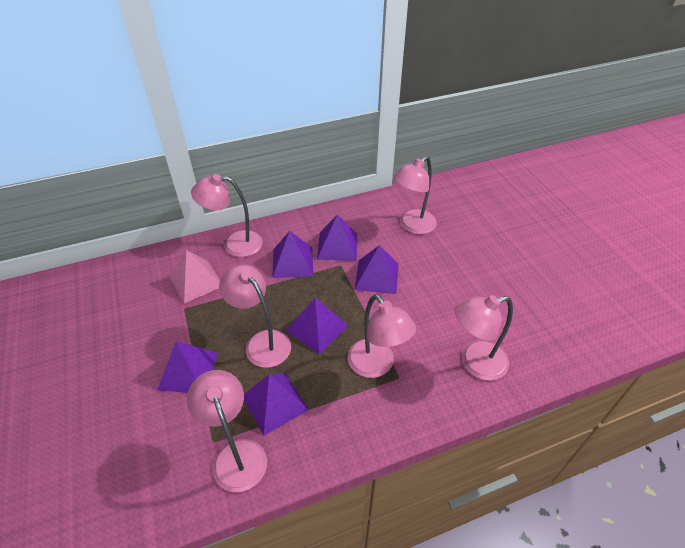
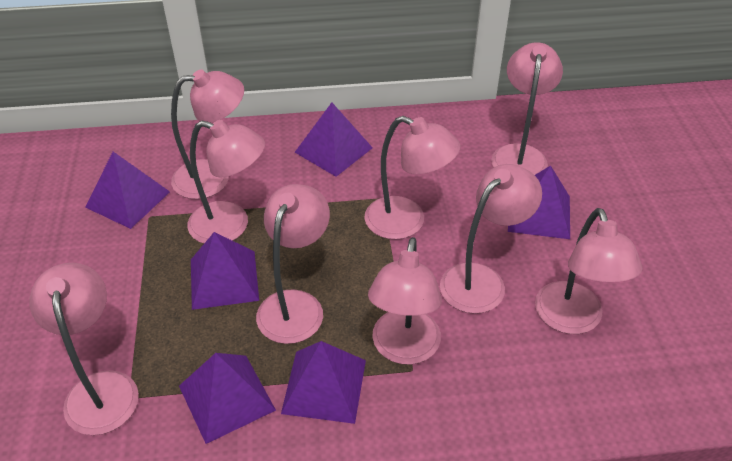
pink lamp: 6 -> 9
pink pyramid: 1 -> 0

